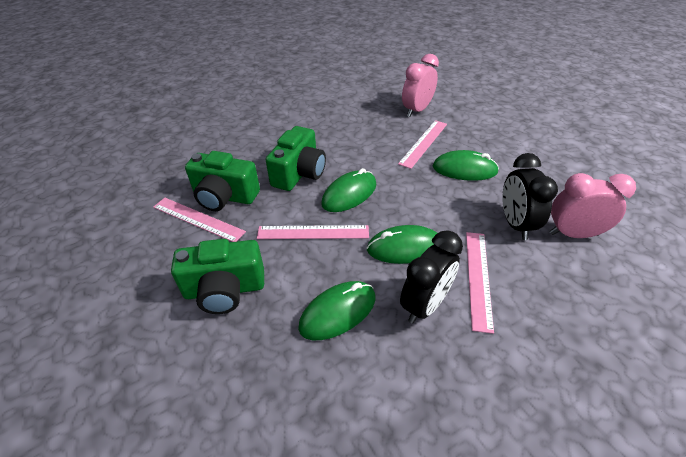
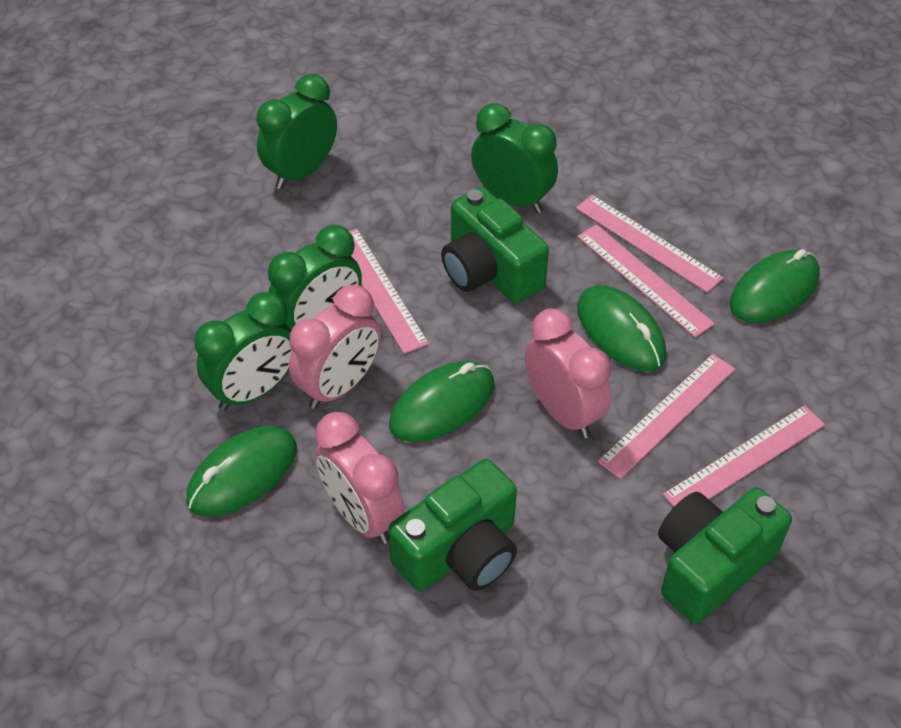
black clock: 2 -> 0
green clock: 0 -> 4
pink clock: 2 -> 3
pink ruler: 4 -> 5

